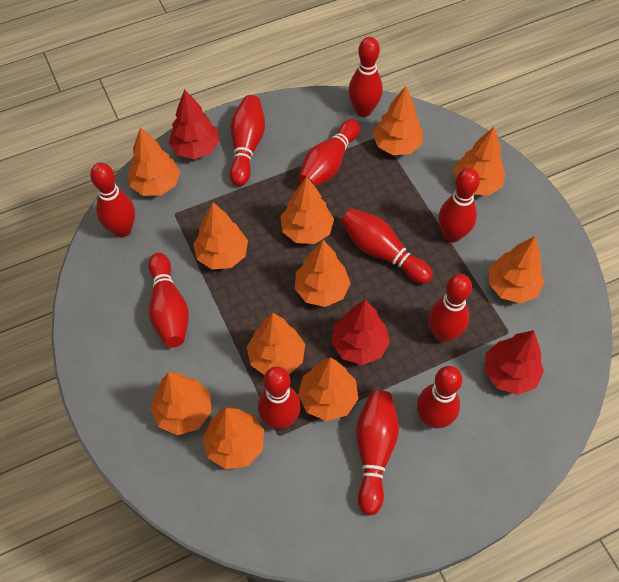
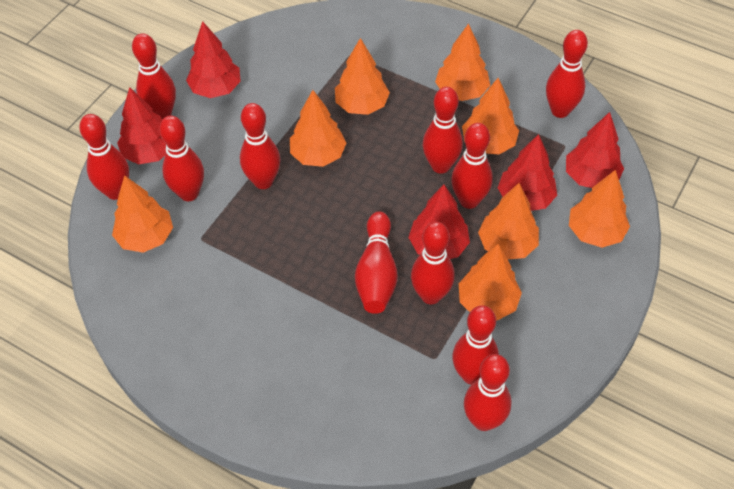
orange tree: 11 -> 8
red tree: 3 -> 5

